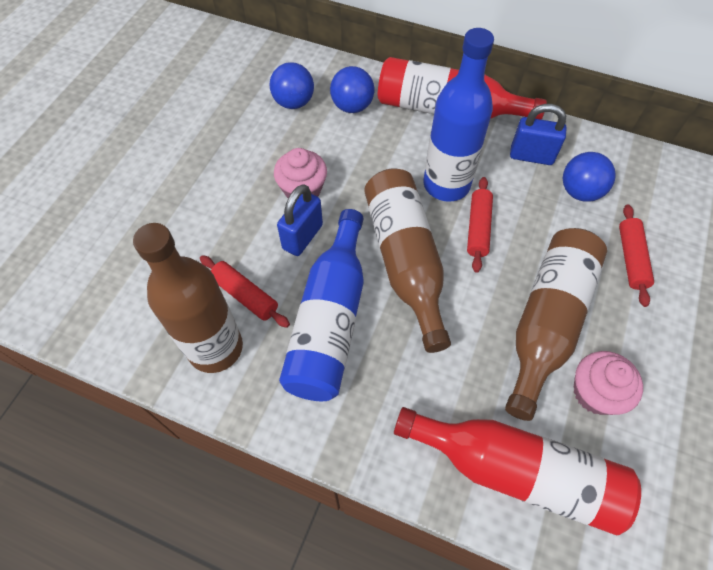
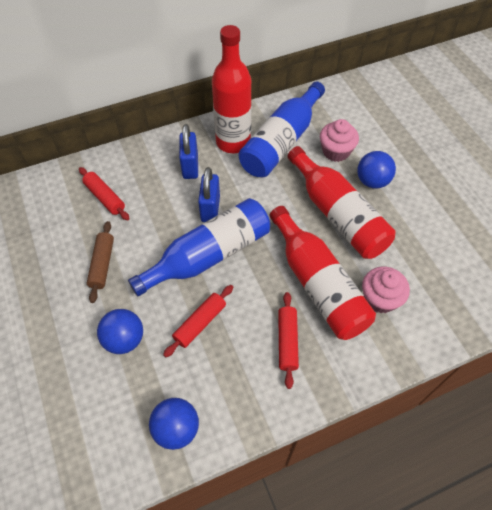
brown bottle: 3 -> 0
brown rolling pin: 0 -> 1
red bottle: 2 -> 3

